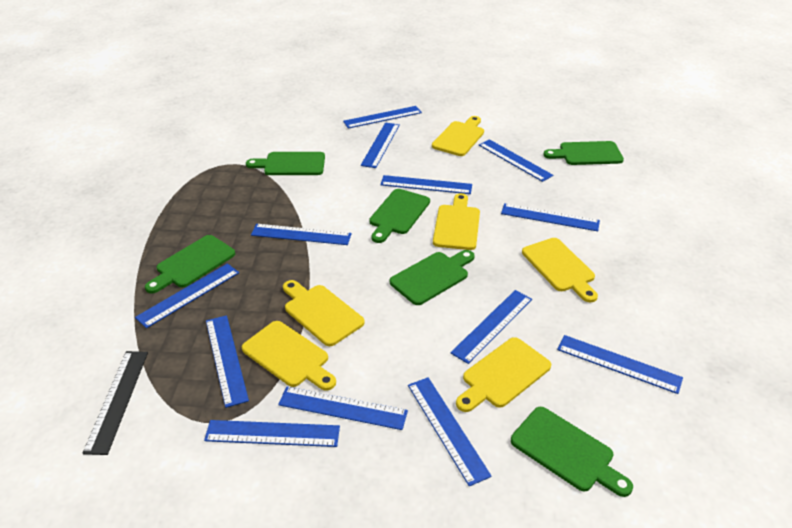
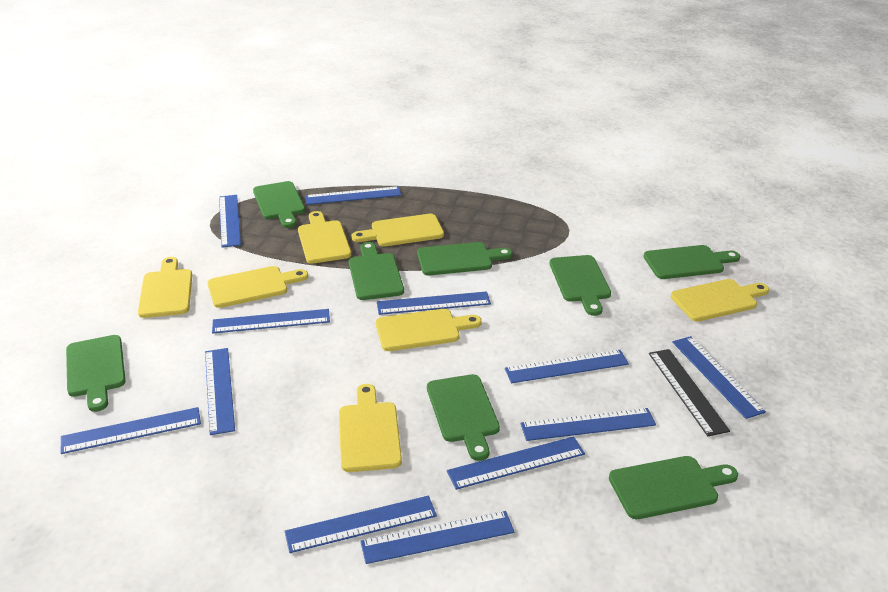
blue ruler: 13 -> 12
green cutting board: 6 -> 8
yellow cutting board: 6 -> 7

